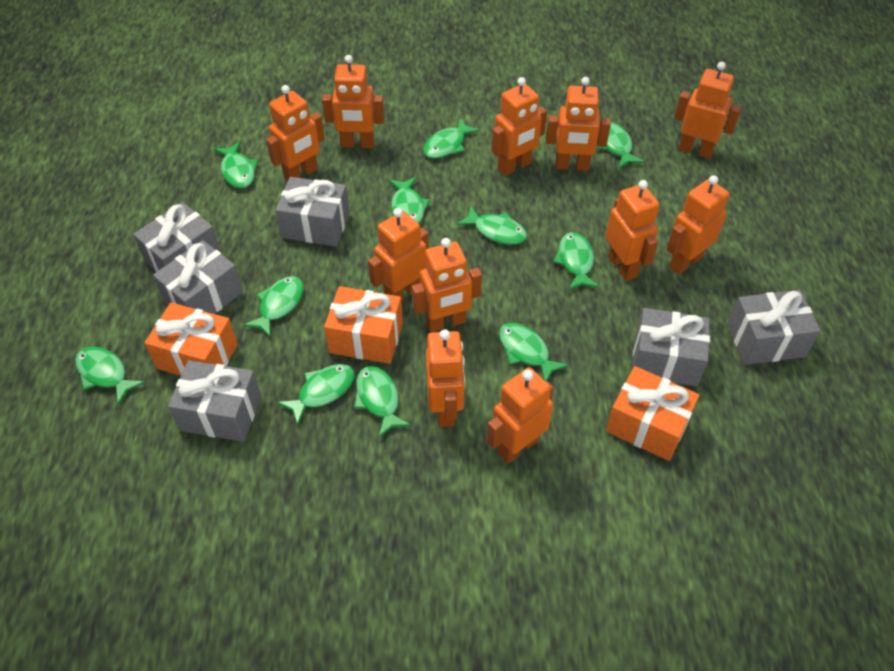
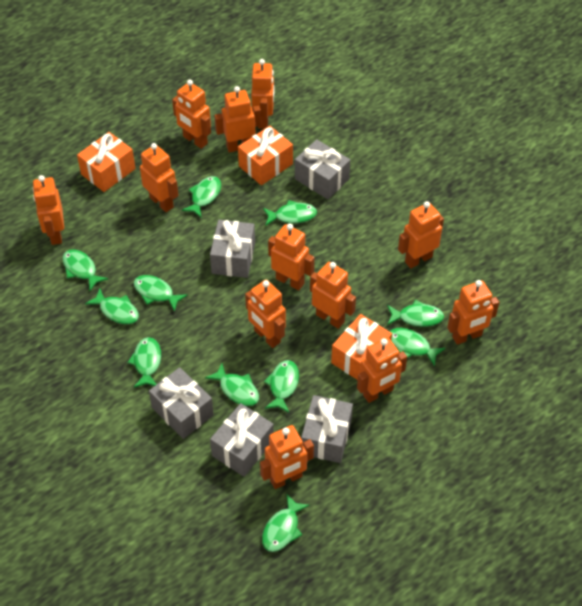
grey gift: 6 -> 5
orange robot: 11 -> 12

